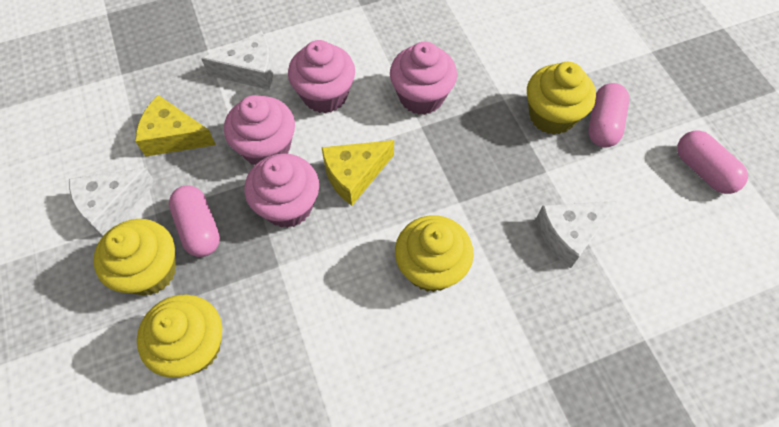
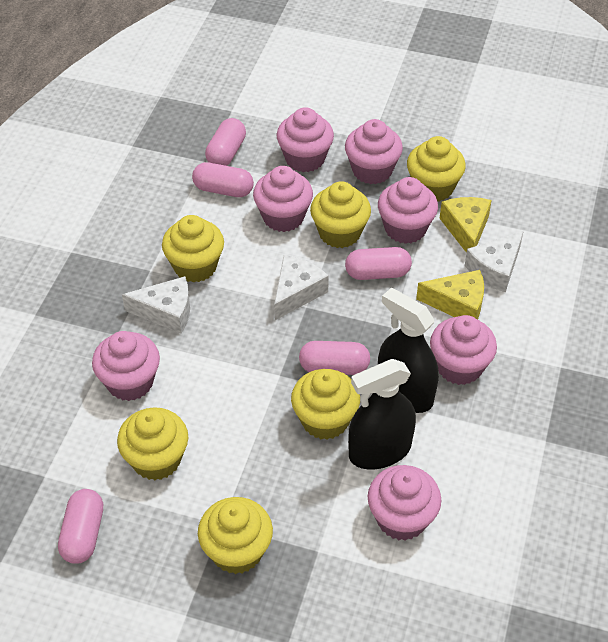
black spray bottle: 0 -> 2
pink capsule: 3 -> 5
pink cupcake: 4 -> 7
yellow cupcake: 4 -> 6

